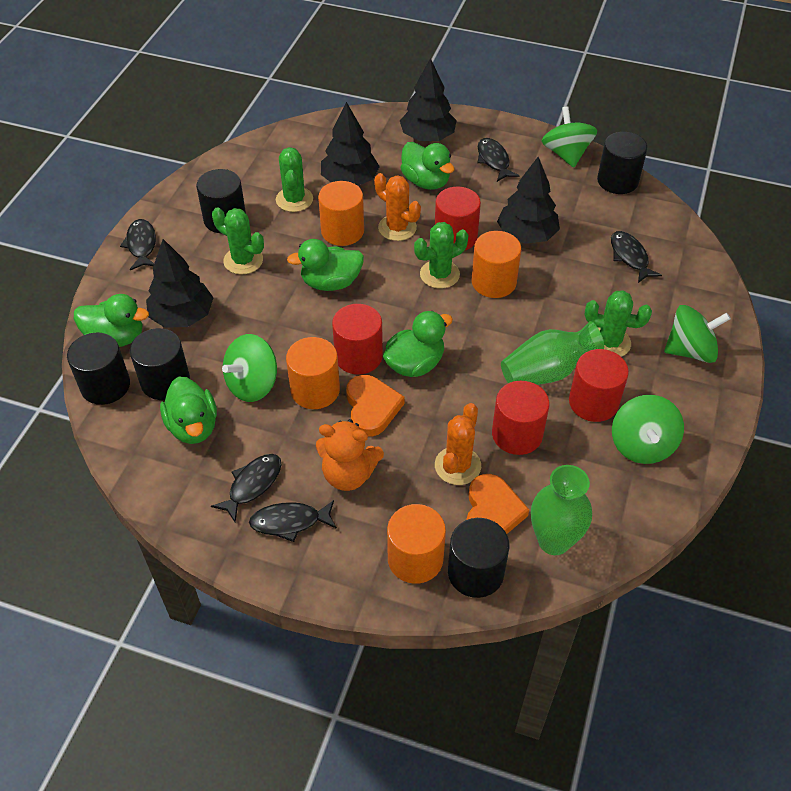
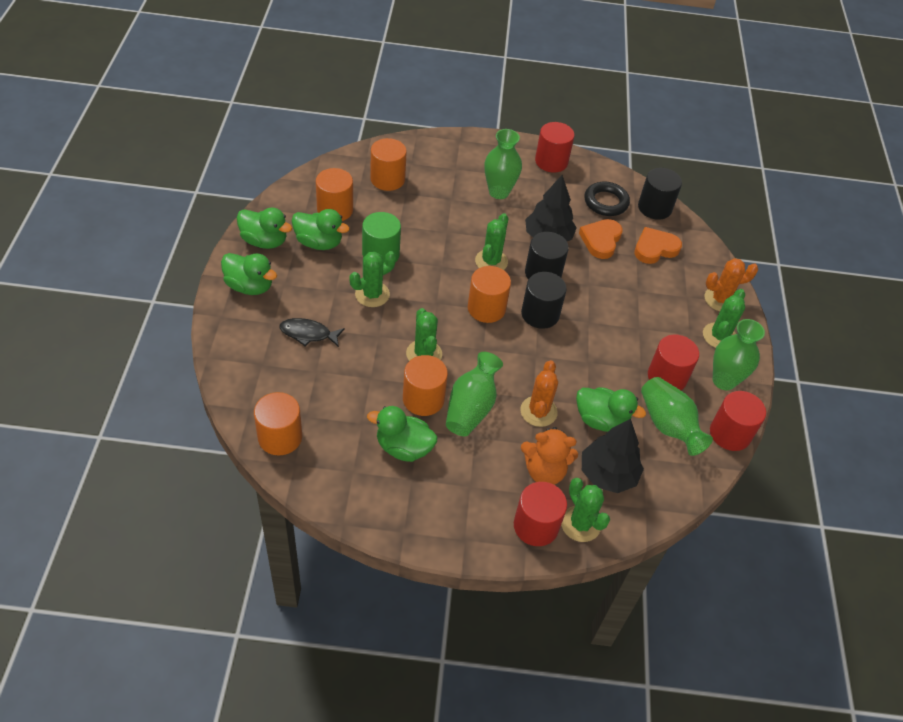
black cylinder: 5 -> 3
black fish: 5 -> 1
black ring: 0 -> 1
black tree: 4 -> 2
green cactus: 4 -> 5
green cylinder: 0 -> 1
green spinning top: 4 -> 0
green vase: 2 -> 4
orange cylinder: 4 -> 5

